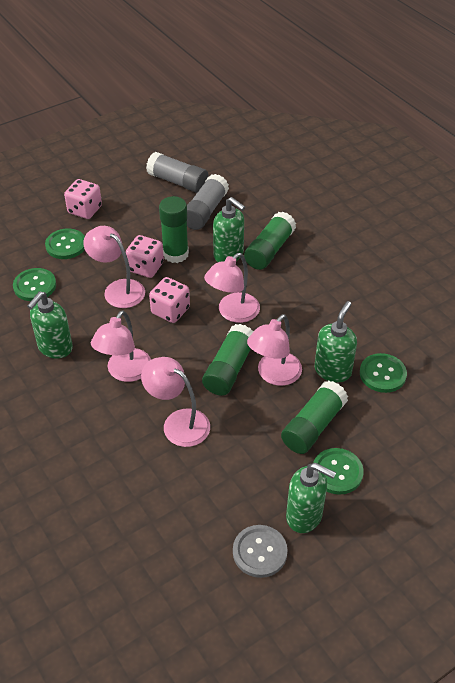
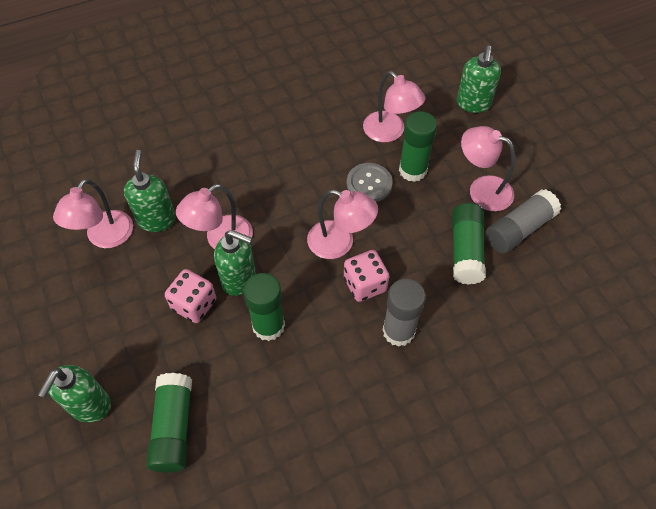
green button: 4 -> 0
pink dice: 3 -> 2

